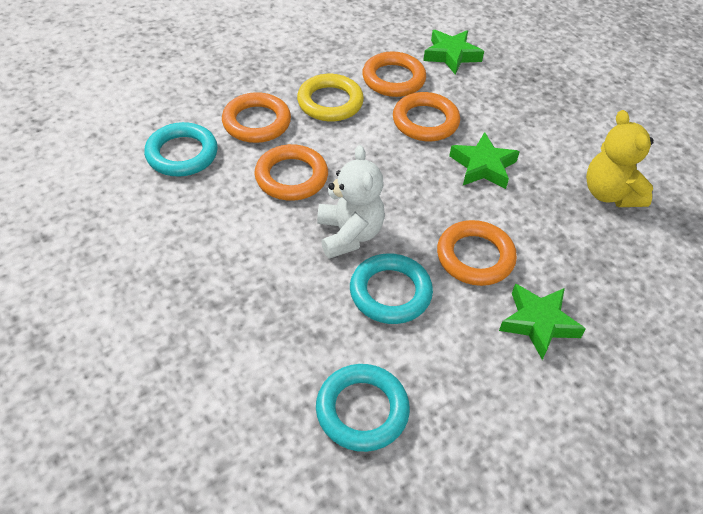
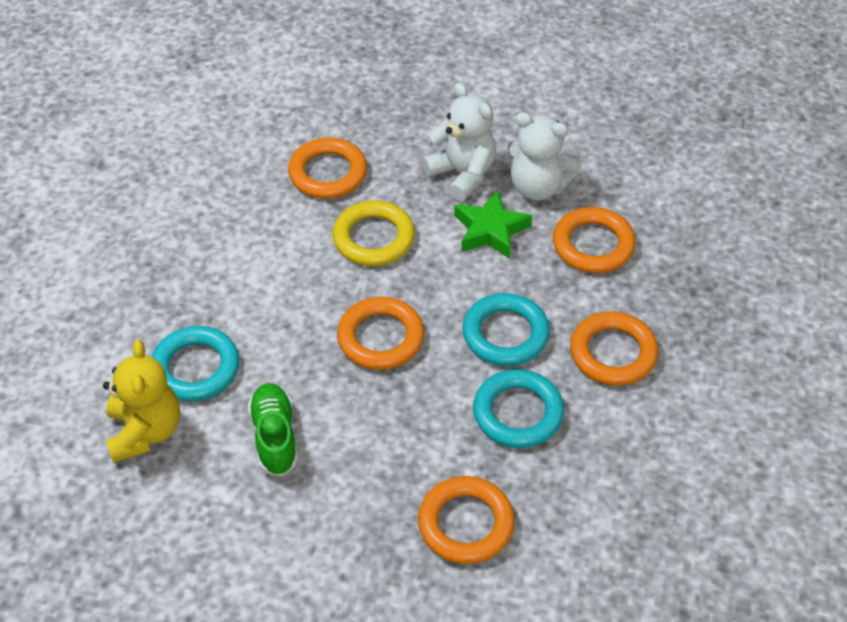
green shoe: 0 -> 1
green star: 3 -> 1
white teddy bear: 1 -> 2

